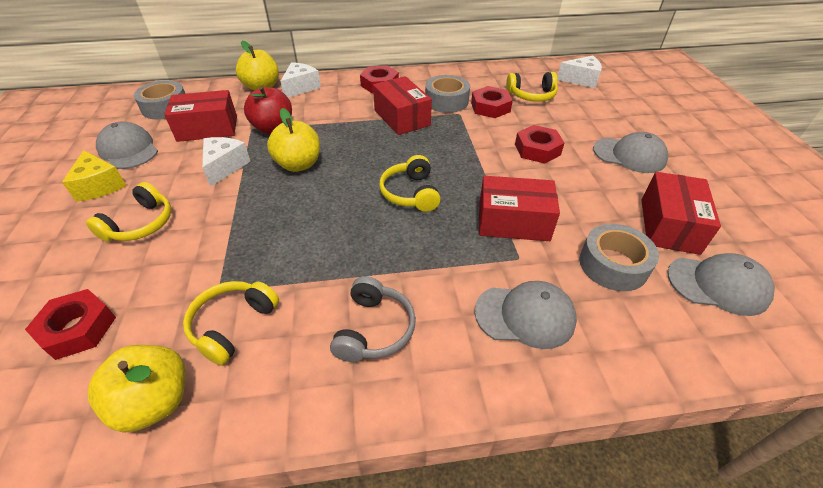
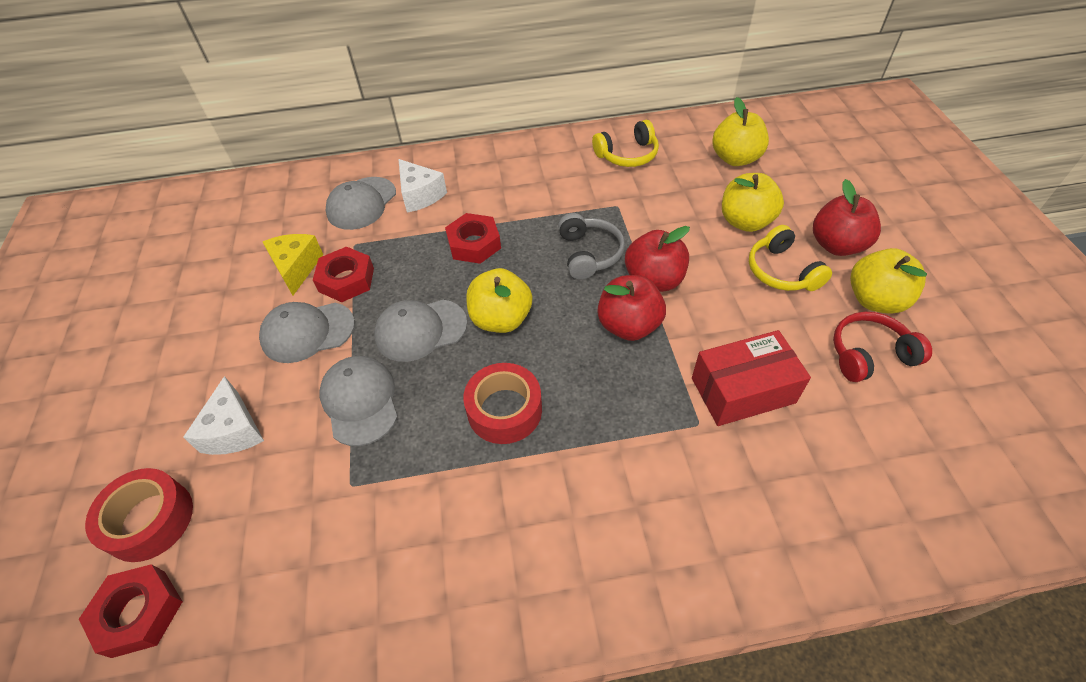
grey tape: 3 -> 0
red apple: 1 -> 3
red box: 4 -> 1
red headphones: 0 -> 1
red nut: 4 -> 3
red tape: 0 -> 2
white cheese: 3 -> 2
yellow apple: 3 -> 4
yellow headphones: 4 -> 2

